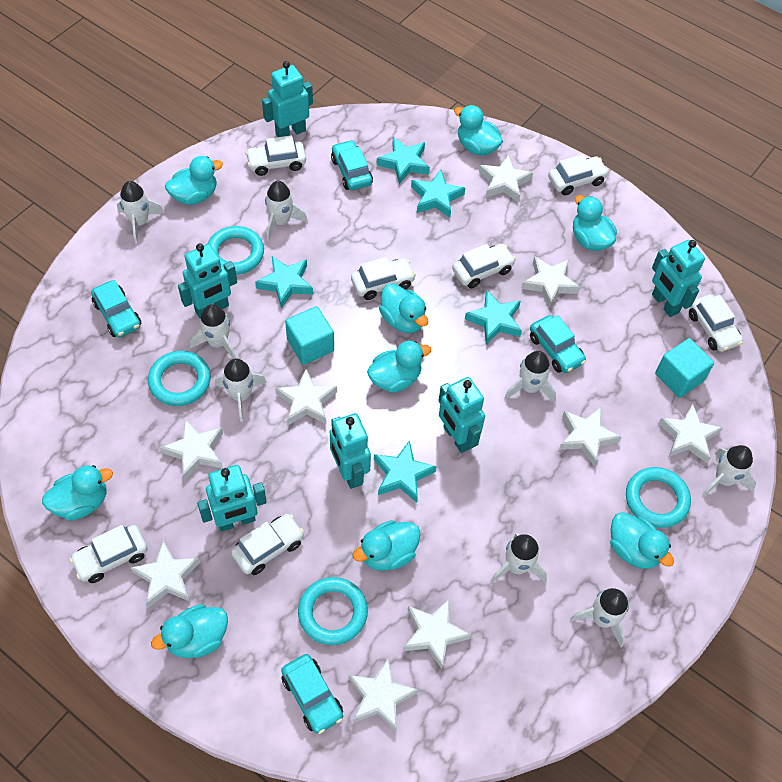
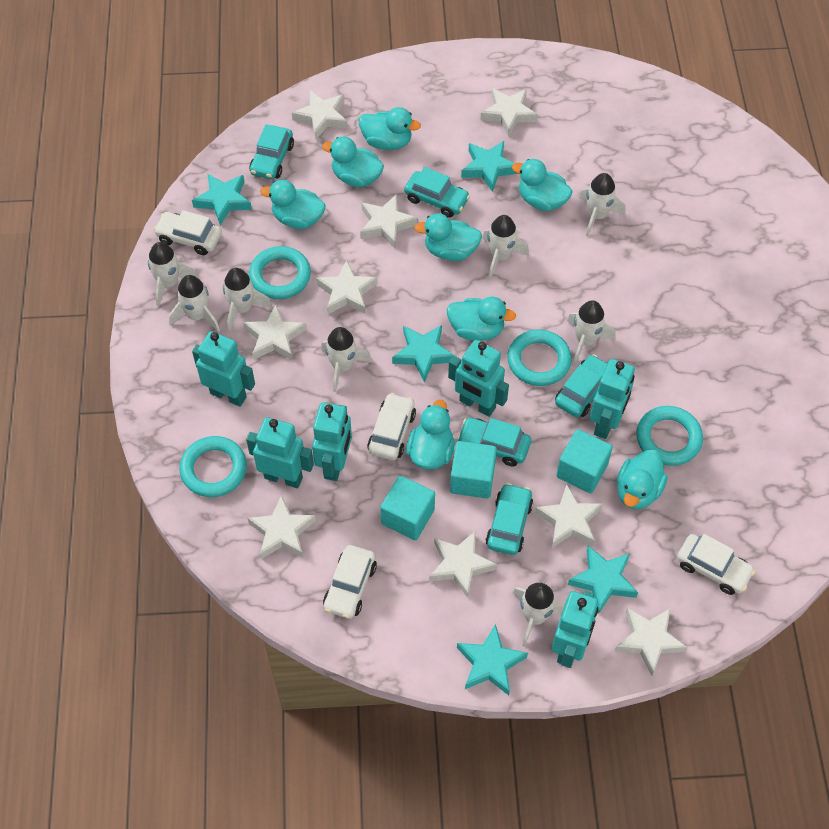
turquoise car: 4 -> 5
turquoise cube: 2 -> 3
turquoise duck: 9 -> 8
white car: 7 -> 4

